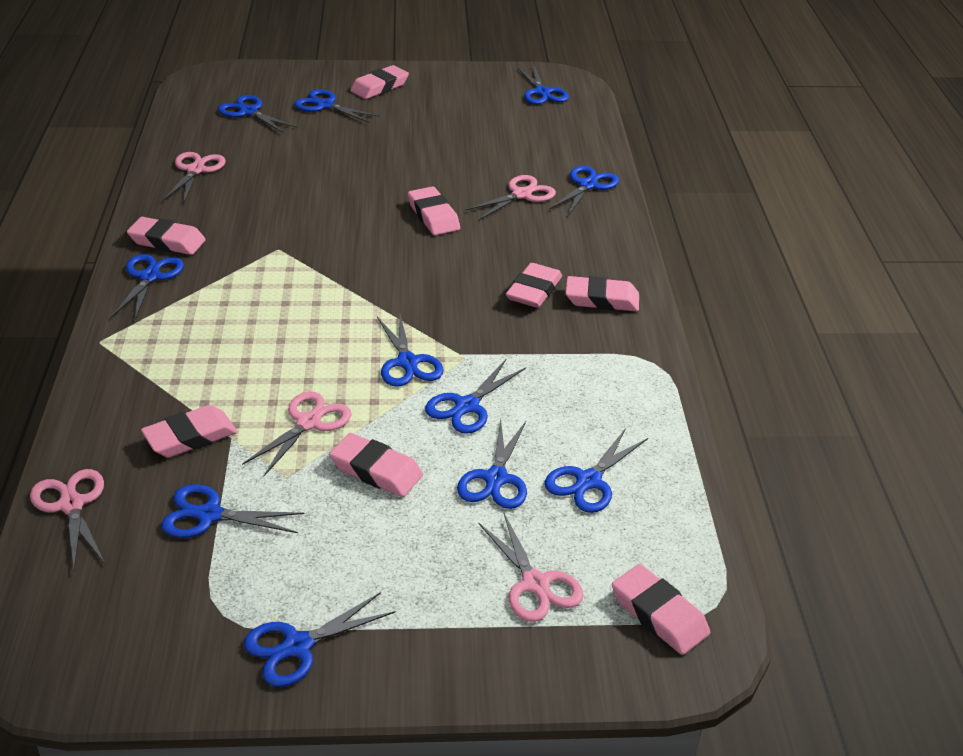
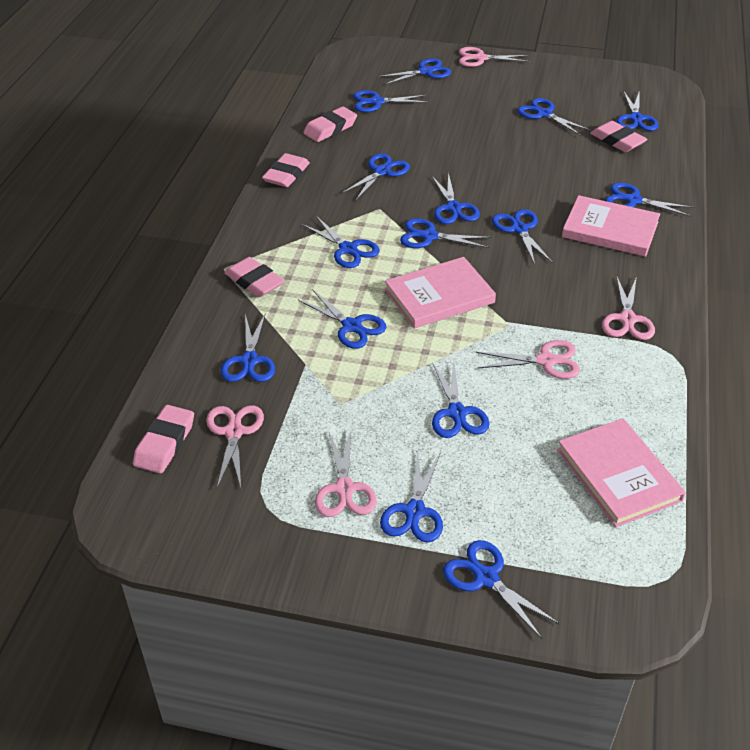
blue scissors: 11 -> 15
pink book: 0 -> 3
pink eraser: 8 -> 5

